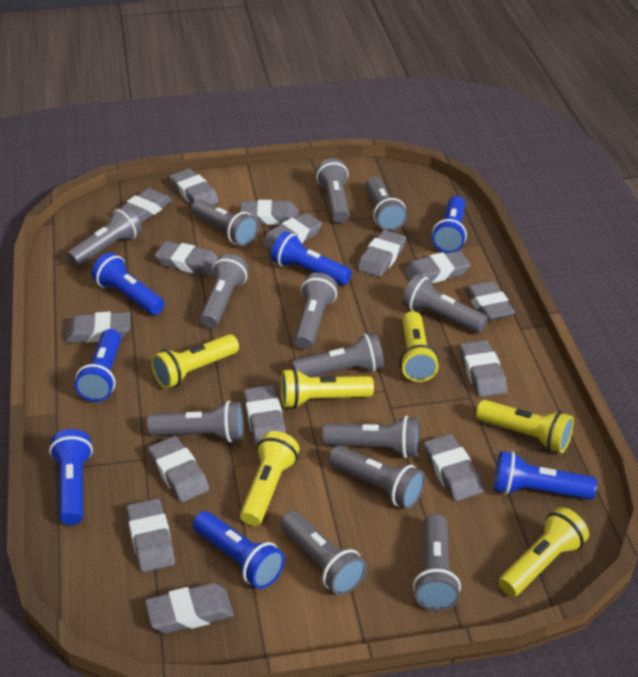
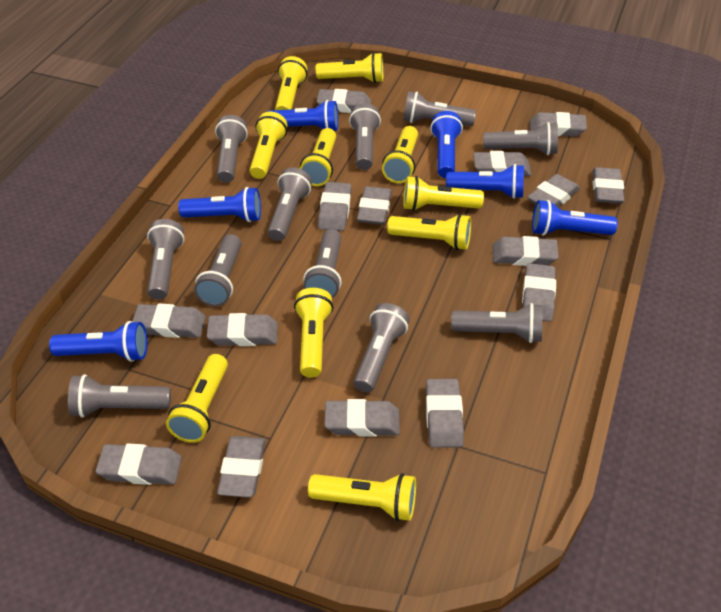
blue flashlight: 7 -> 6
grey flashlight: 13 -> 11
yellow flashlight: 6 -> 10

